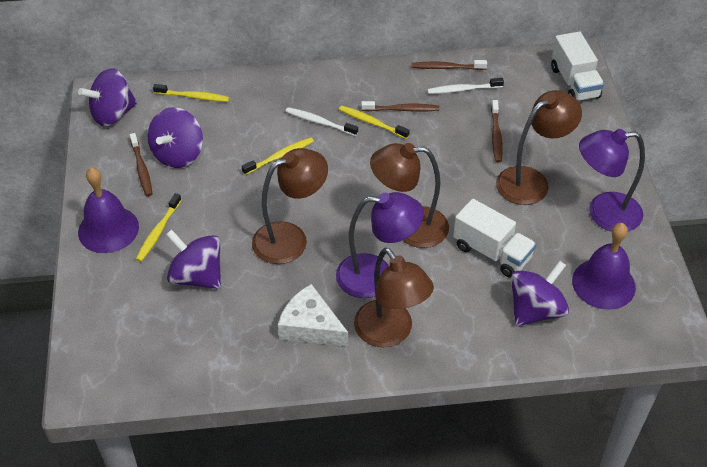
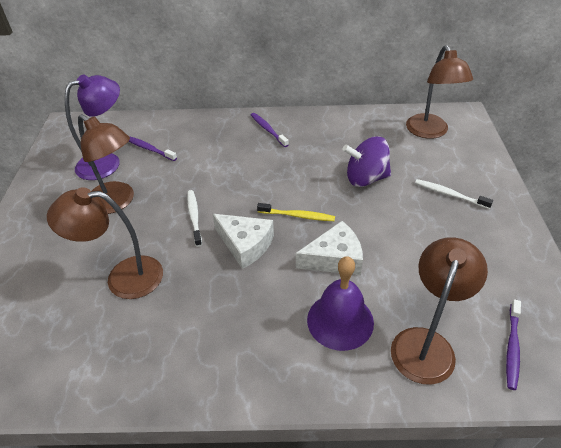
brown toothbrush: 4 -> 0
purple bell: 2 -> 1
purple lamp: 2 -> 1
purple spinning top: 4 -> 1
purple toothbrush: 0 -> 3
white cheese: 1 -> 2
white truck: 2 -> 0
yellow toothbrush: 4 -> 1

